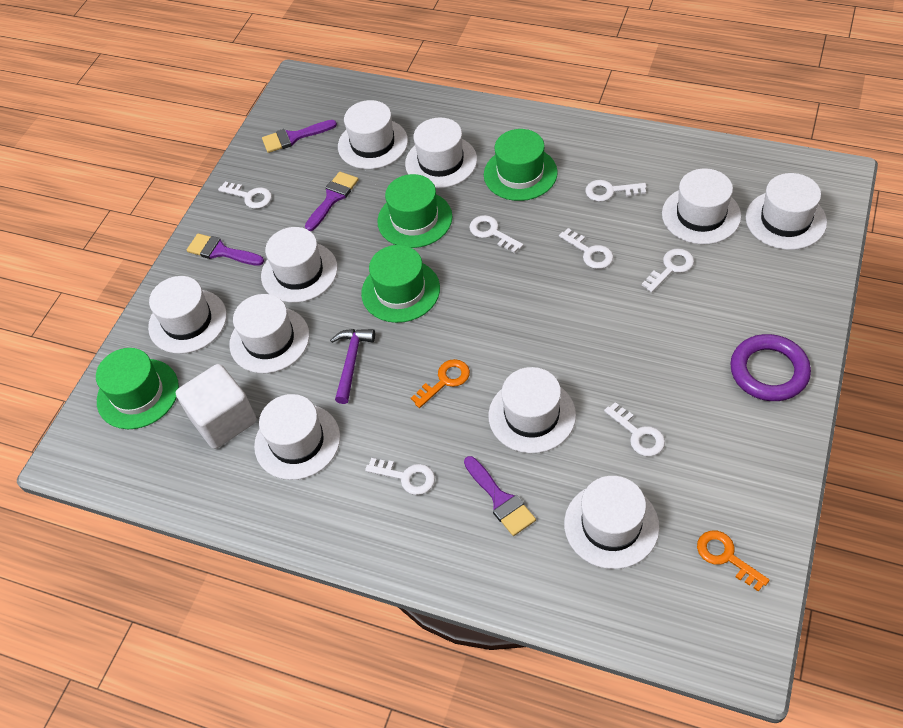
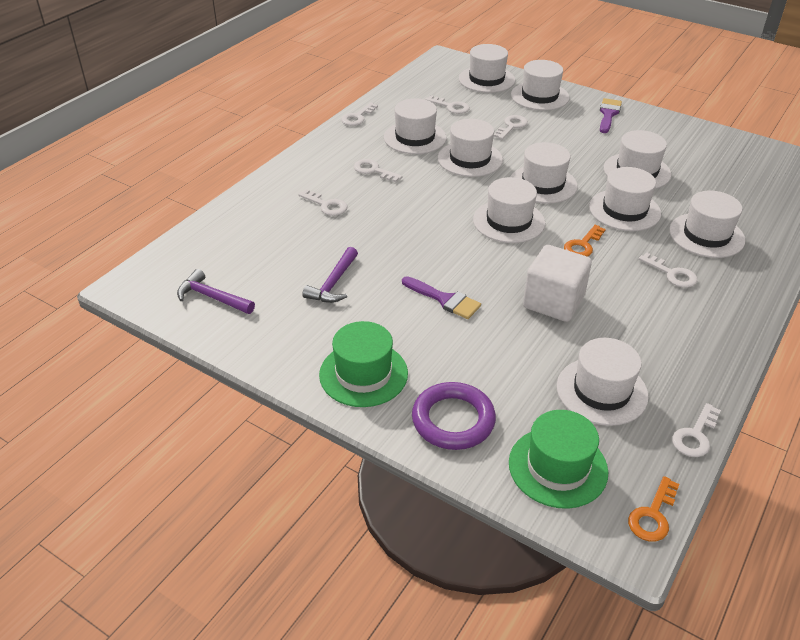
green hat: 4 -> 2
purple brush: 4 -> 2
purple hammer: 1 -> 2

